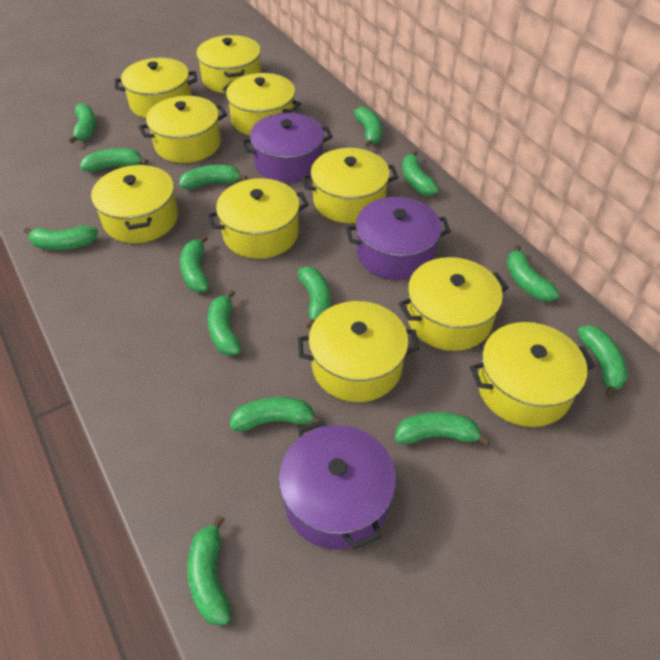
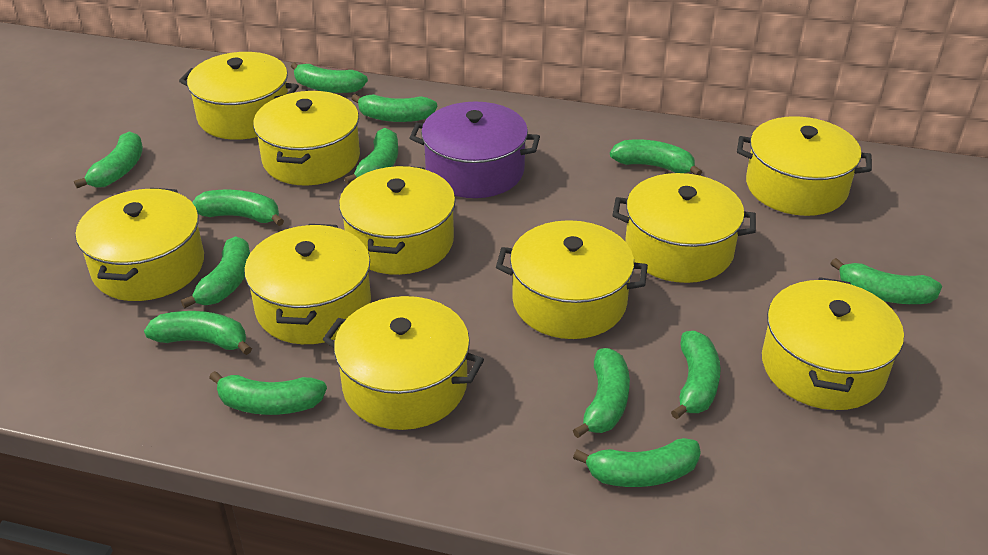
green banana: 14 -> 13
purple pot: 3 -> 1

